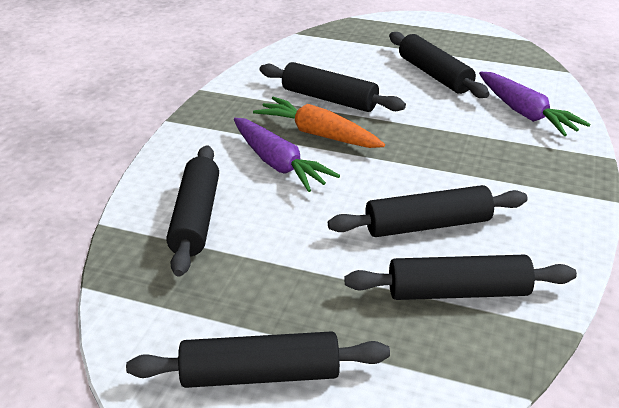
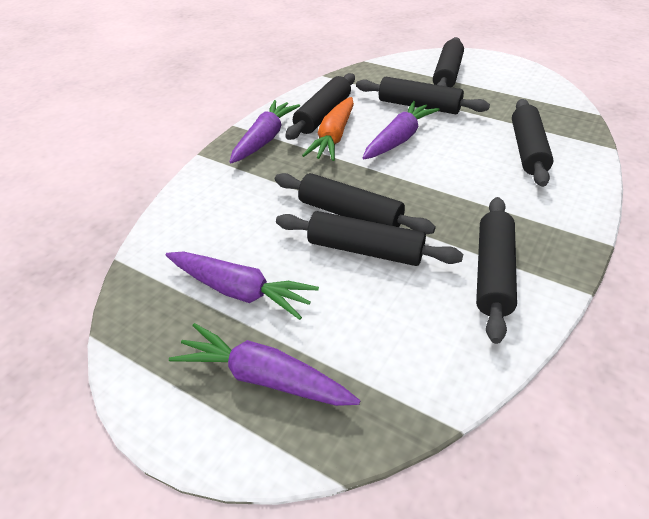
black rolling pin: 6 -> 7
purple carrot: 2 -> 4

